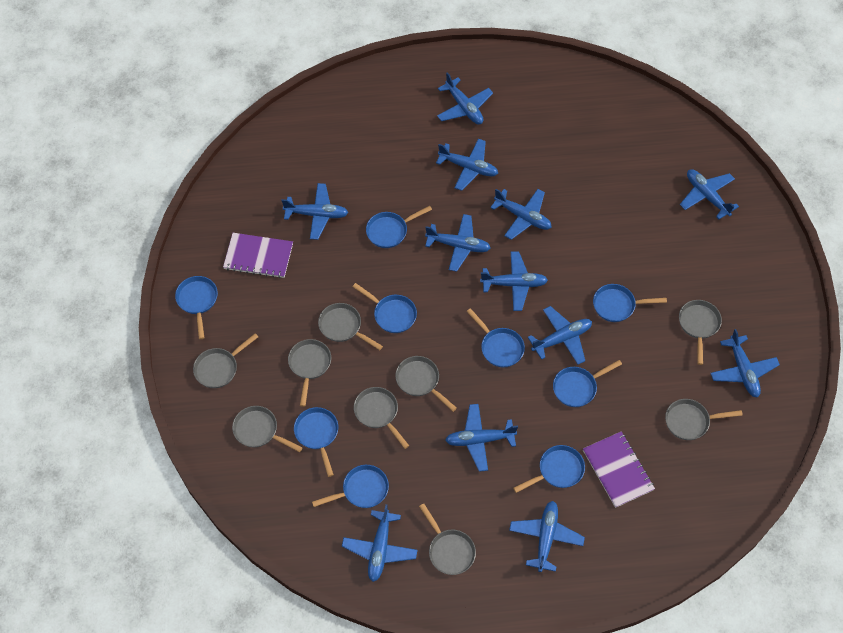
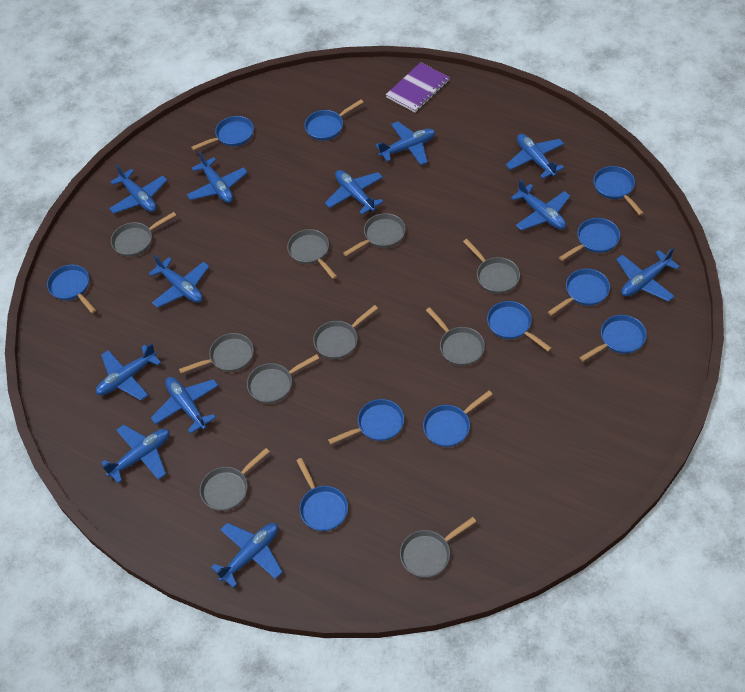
blue pan: 9 -> 11
grey pan: 9 -> 10
purple notebook: 2 -> 1

